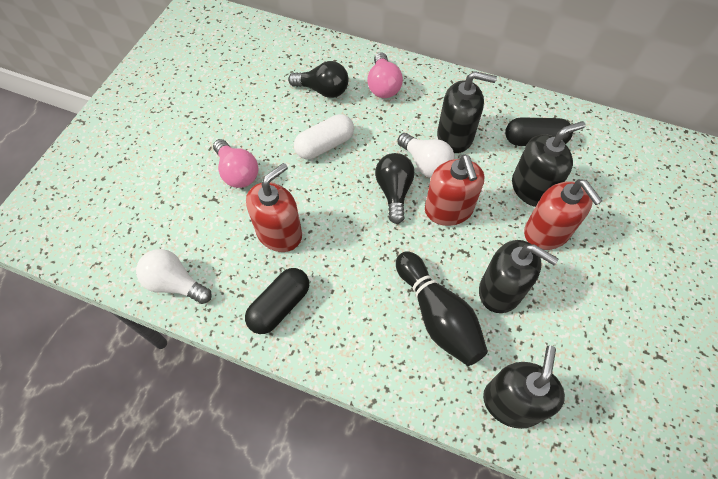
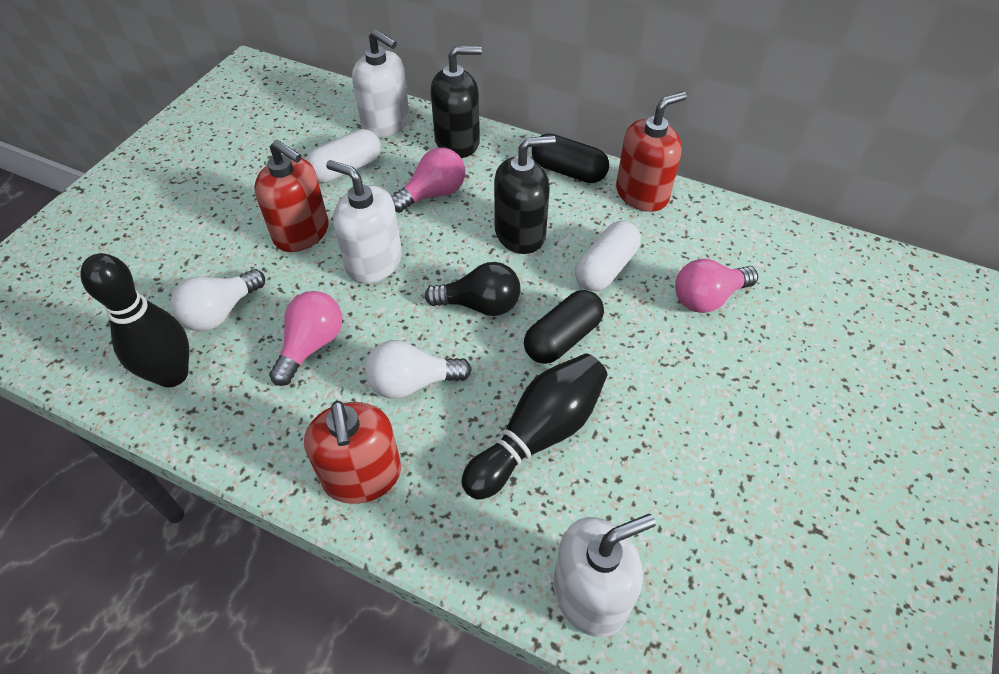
black bowling pin: 1 -> 2
black light bulb: 2 -> 1
black soap dispenser: 4 -> 2
pink light bulb: 2 -> 3
white capsule: 1 -> 2
white soap dispenser: 0 -> 3

